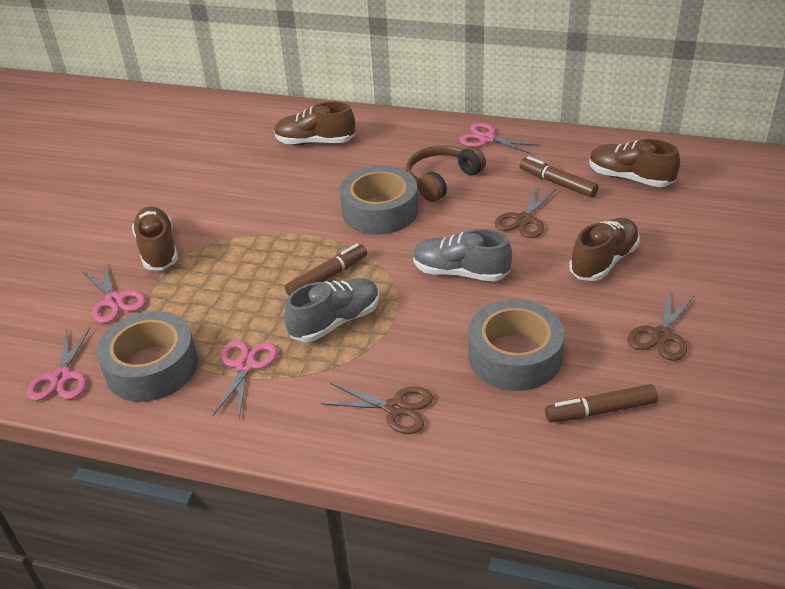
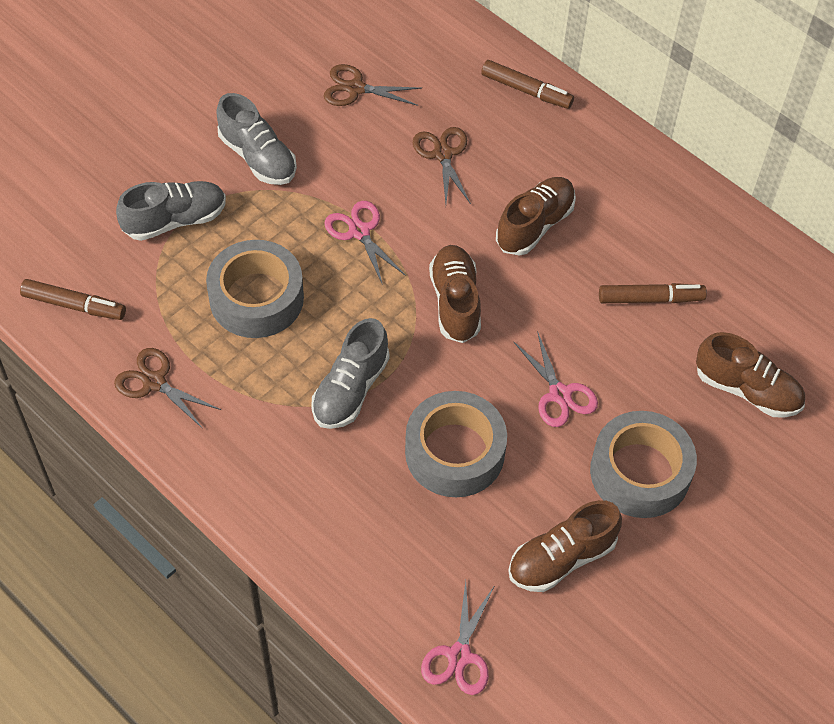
brown headphones: 1 -> 0
grey shoe: 2 -> 3
pink scissors: 4 -> 3

